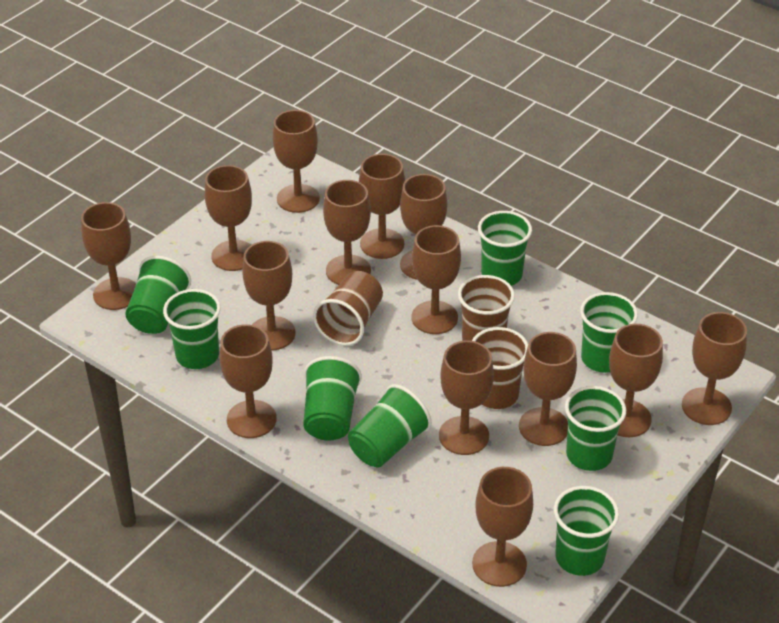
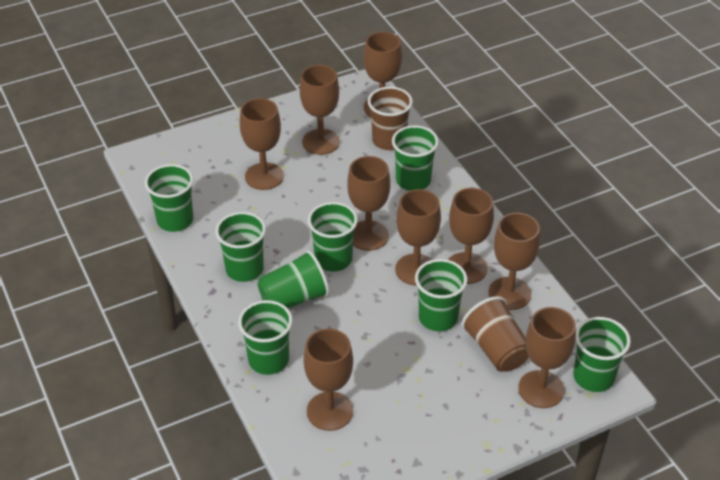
brown cup: 3 -> 2
brown goblet: 14 -> 9

